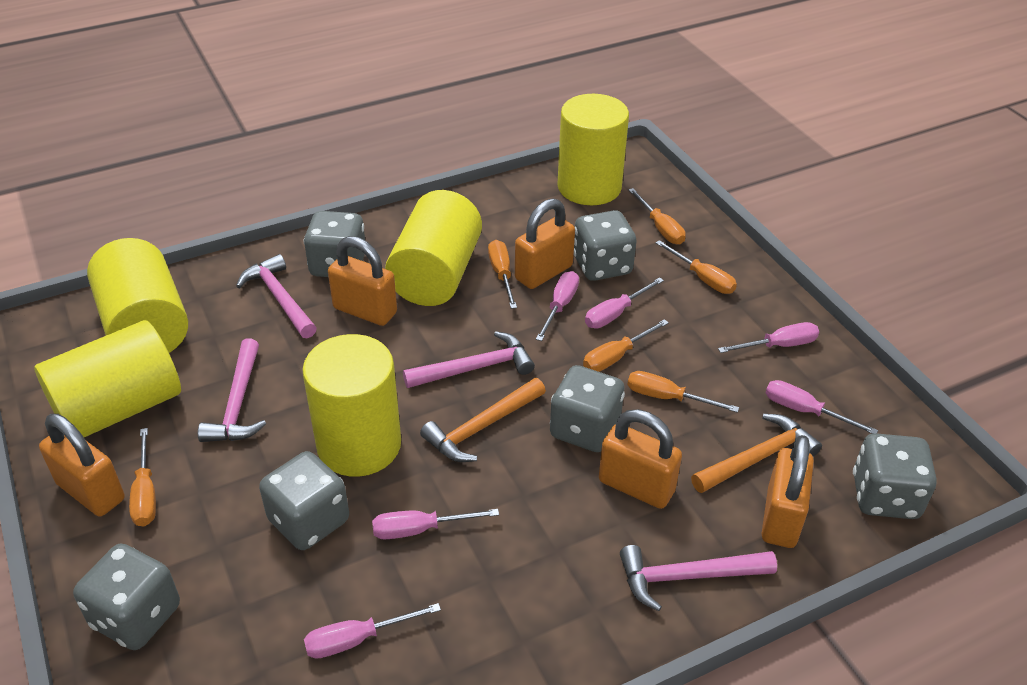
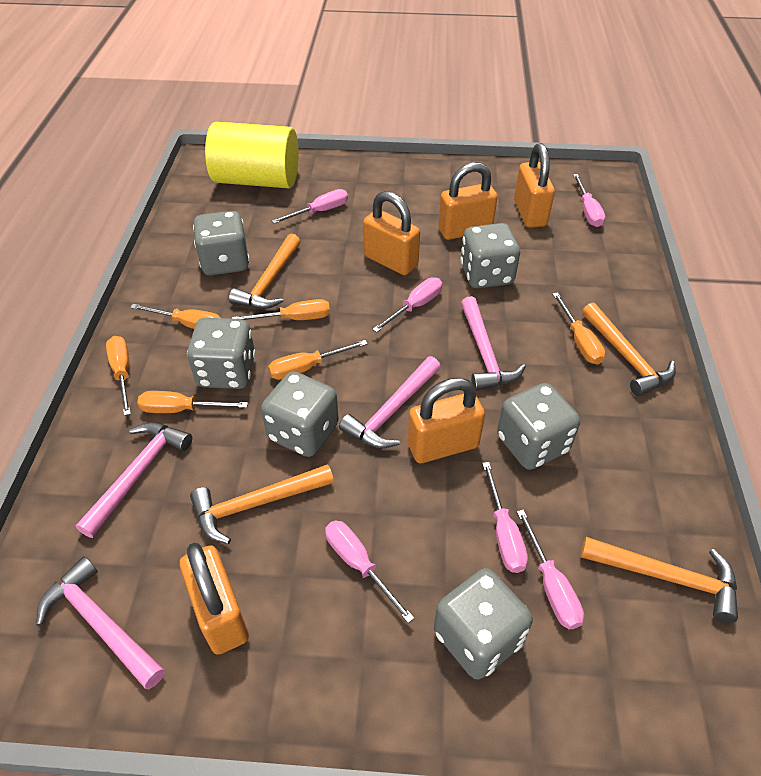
orange hammer: 2 -> 4
yellow cylinder: 5 -> 1

